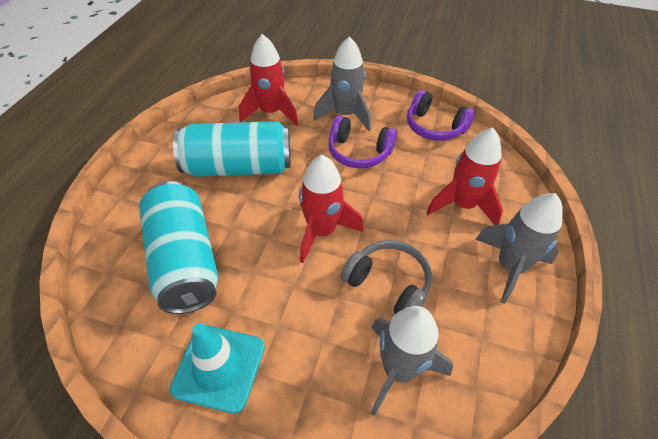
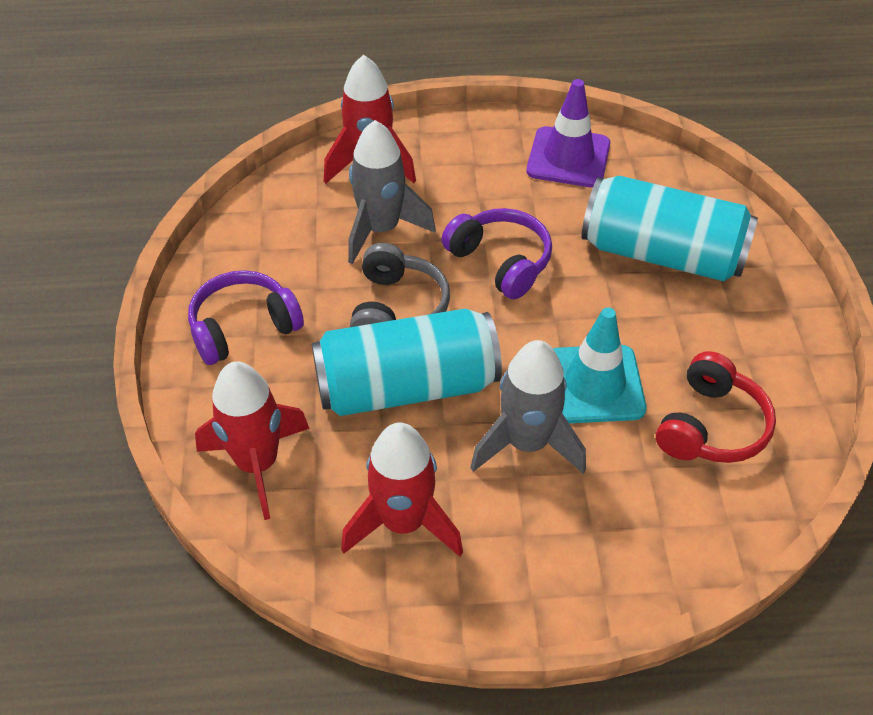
grey rocket: 3 -> 2
purple traffic cone: 0 -> 1
red headphones: 0 -> 1

